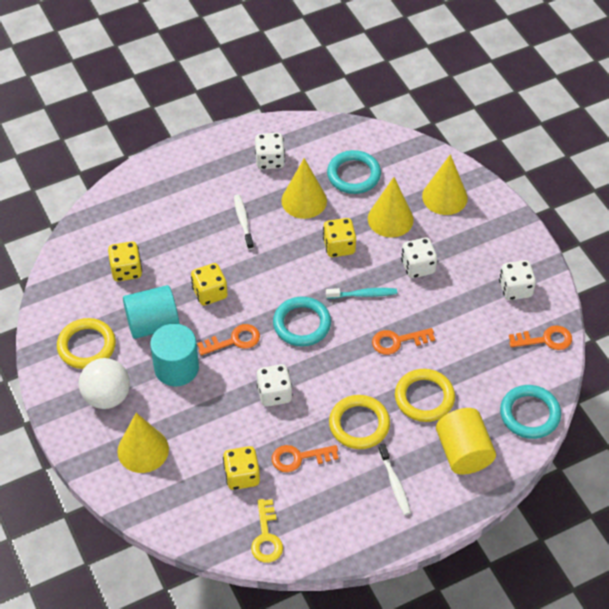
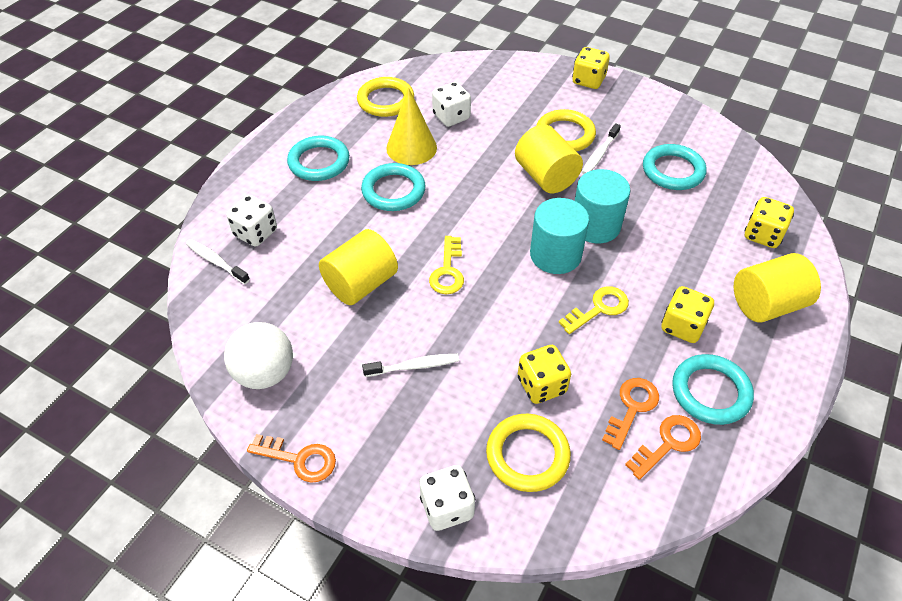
orange key: 4 -> 3
turquoise ring: 3 -> 4
turquoise toothbrush: 1 -> 0
white dice: 4 -> 3
white toothbrush: 2 -> 3
yellow cone: 4 -> 1
yellow cylinder: 1 -> 3
yellow key: 1 -> 2

